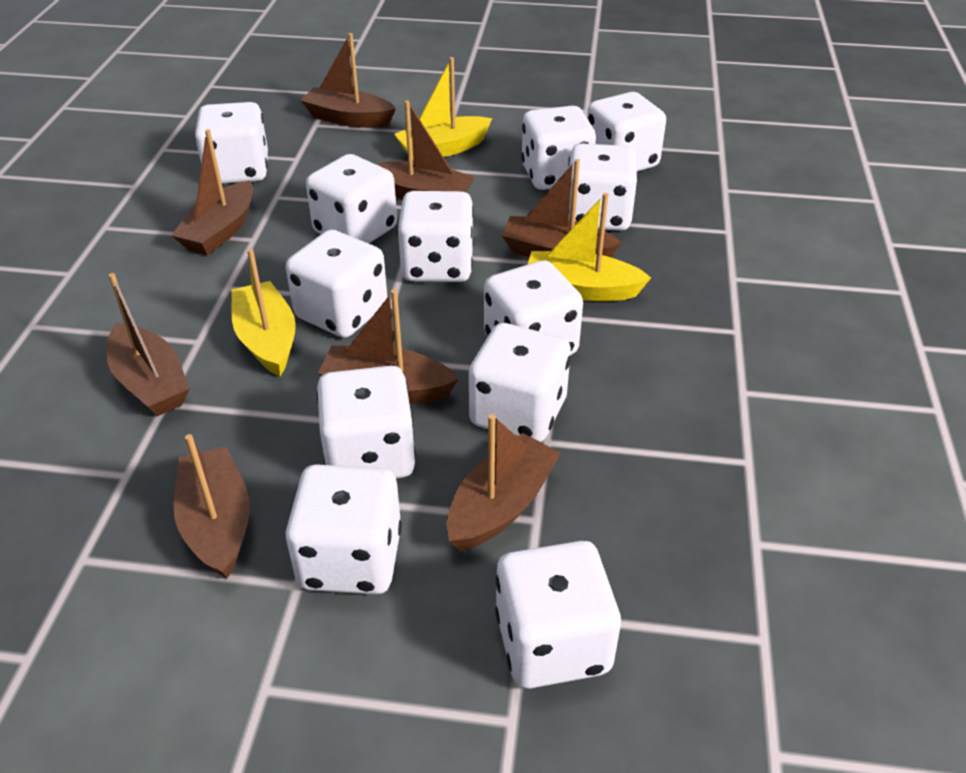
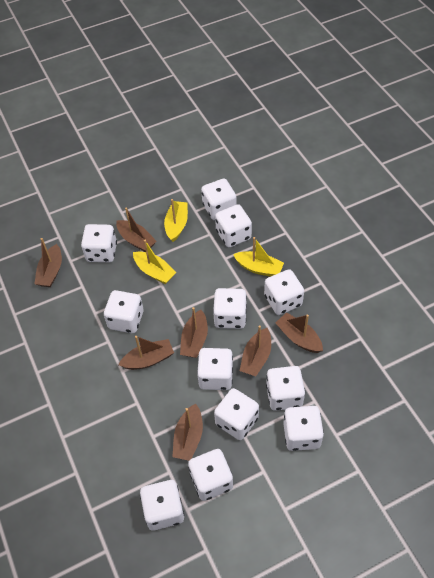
brown boat: 8 -> 7

